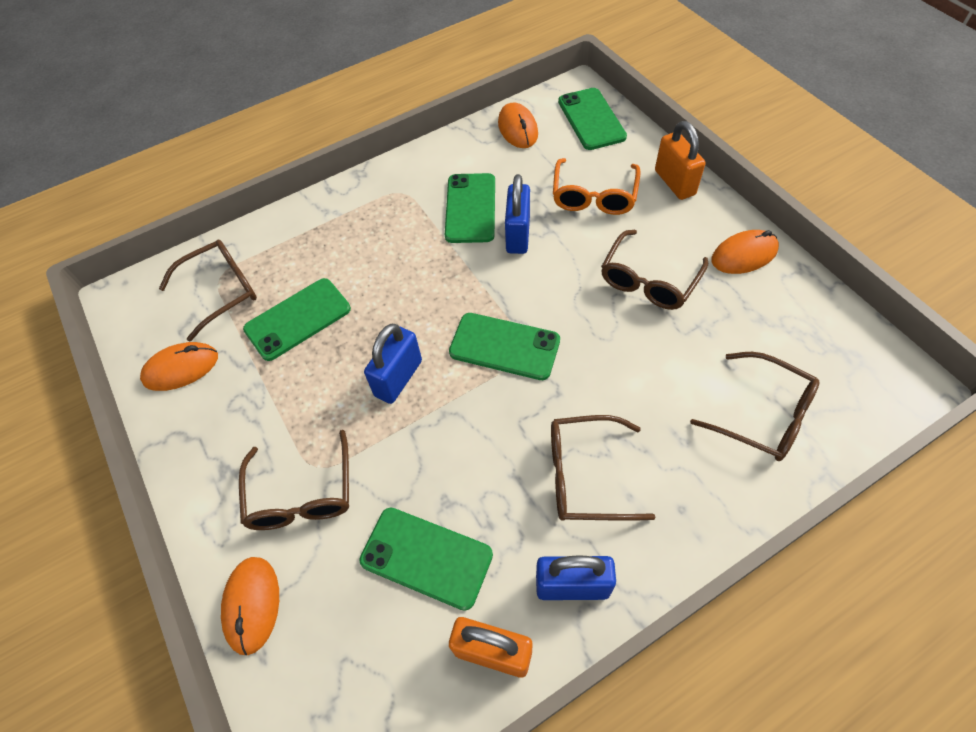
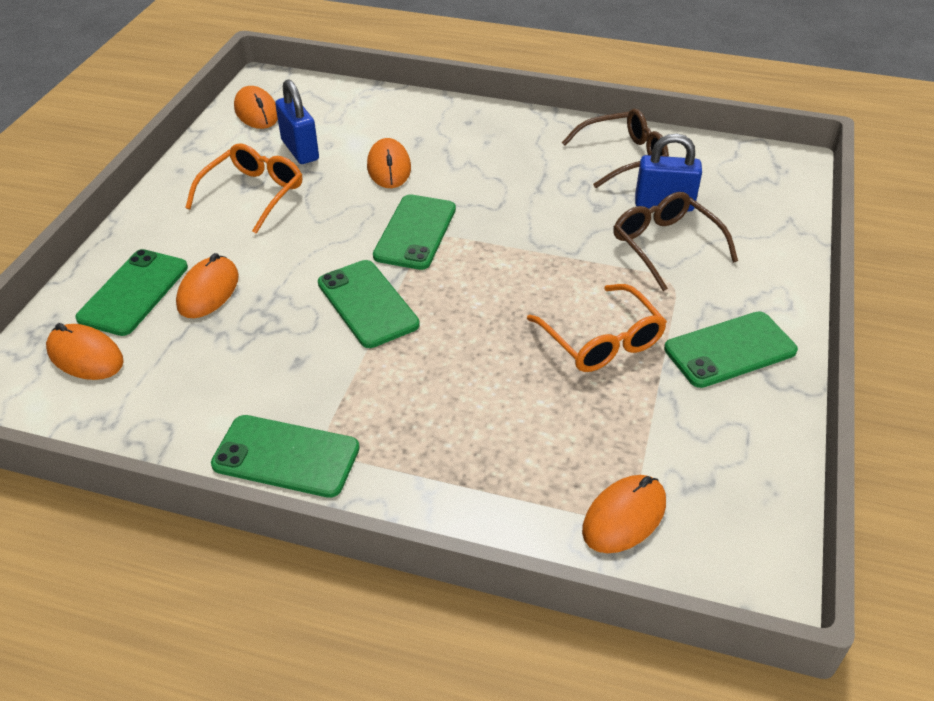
blue padlock: 3 -> 2
brown glasses: 5 -> 2
orange glasses: 1 -> 2
orange mouse: 4 -> 5
orange padlock: 2 -> 0

